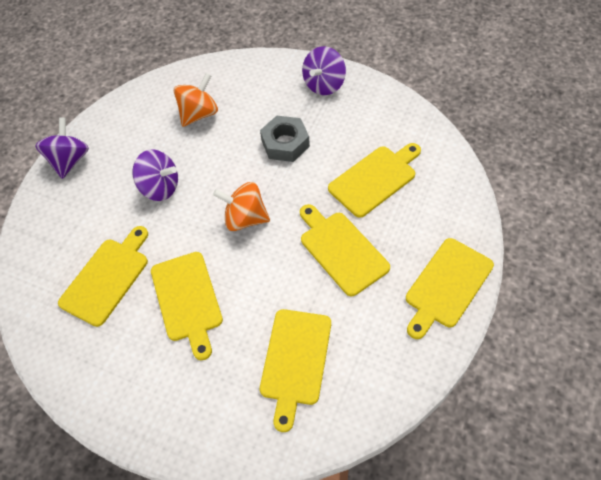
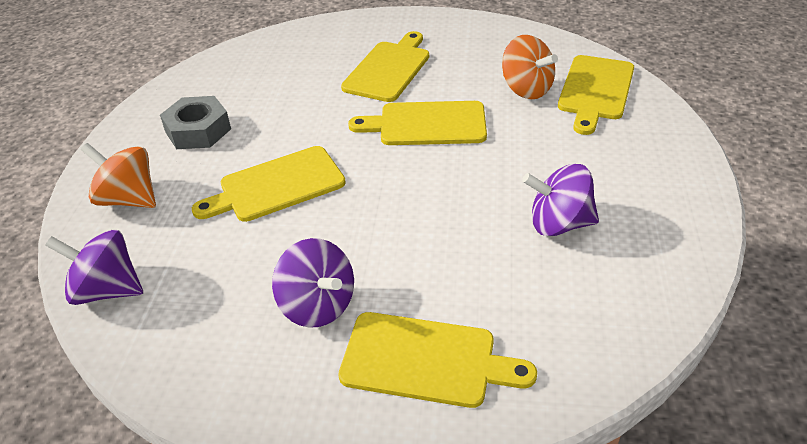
yellow cutting board: 6 -> 5

